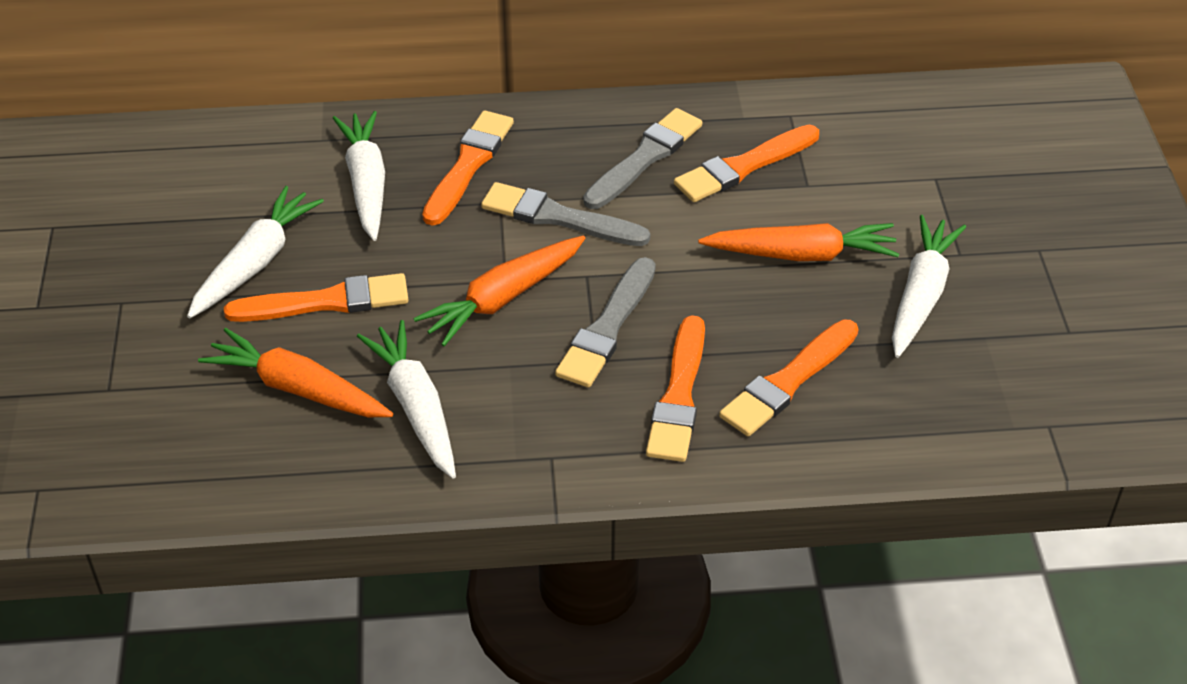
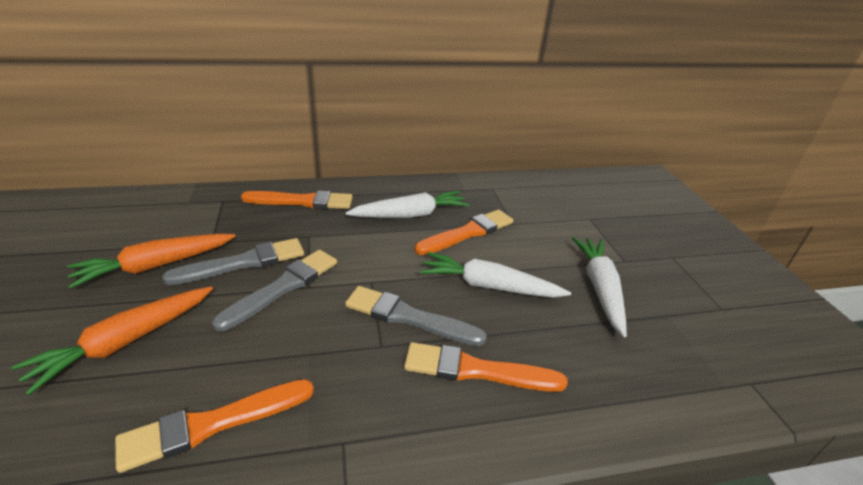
orange brush: 5 -> 4
orange carrot: 3 -> 2
white carrot: 4 -> 3

